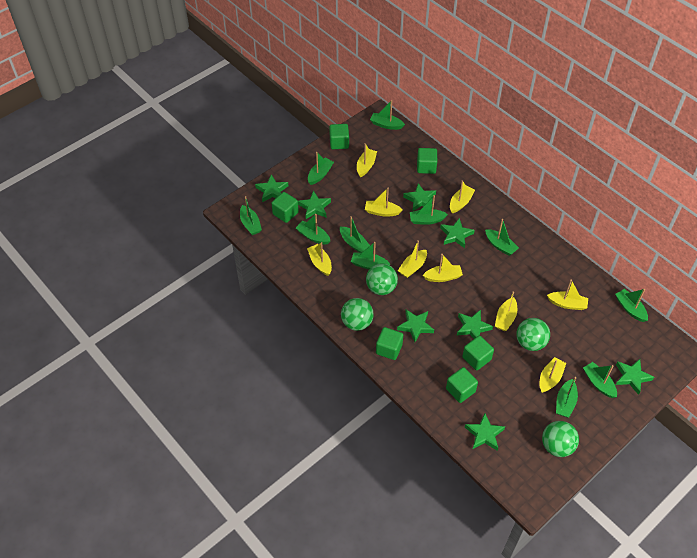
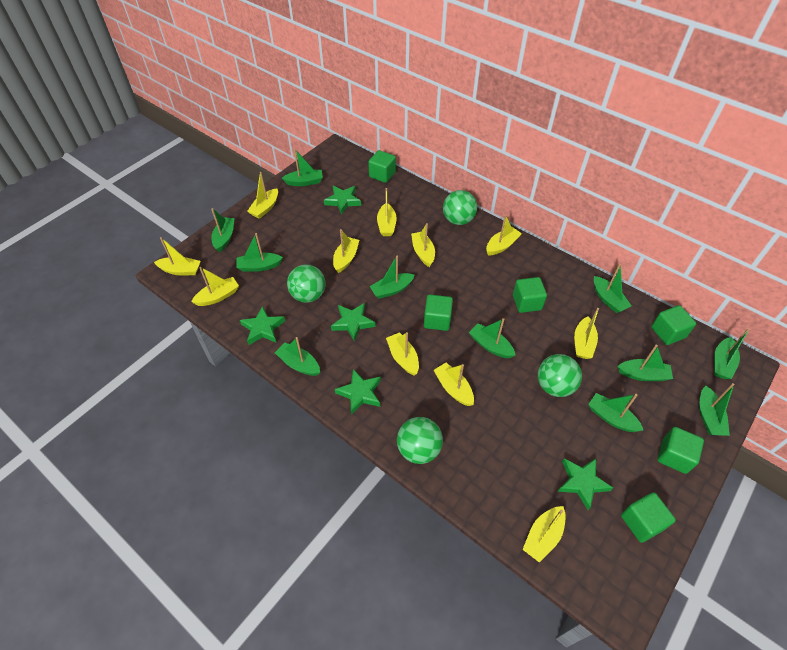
green star: 8 -> 5
yellow boat: 9 -> 11

